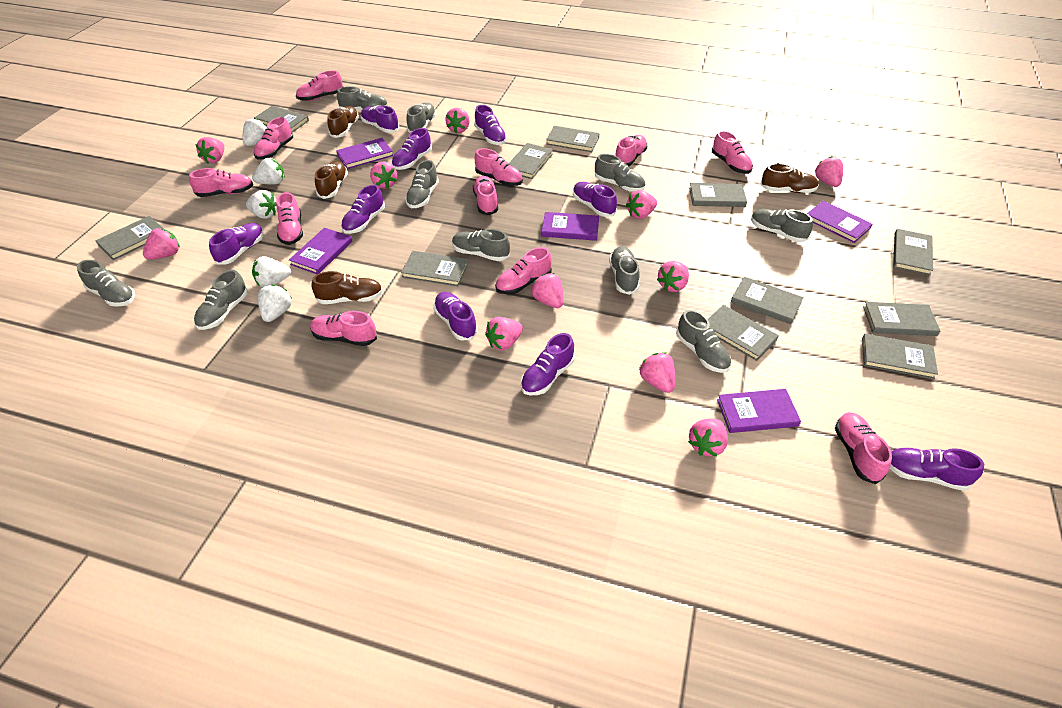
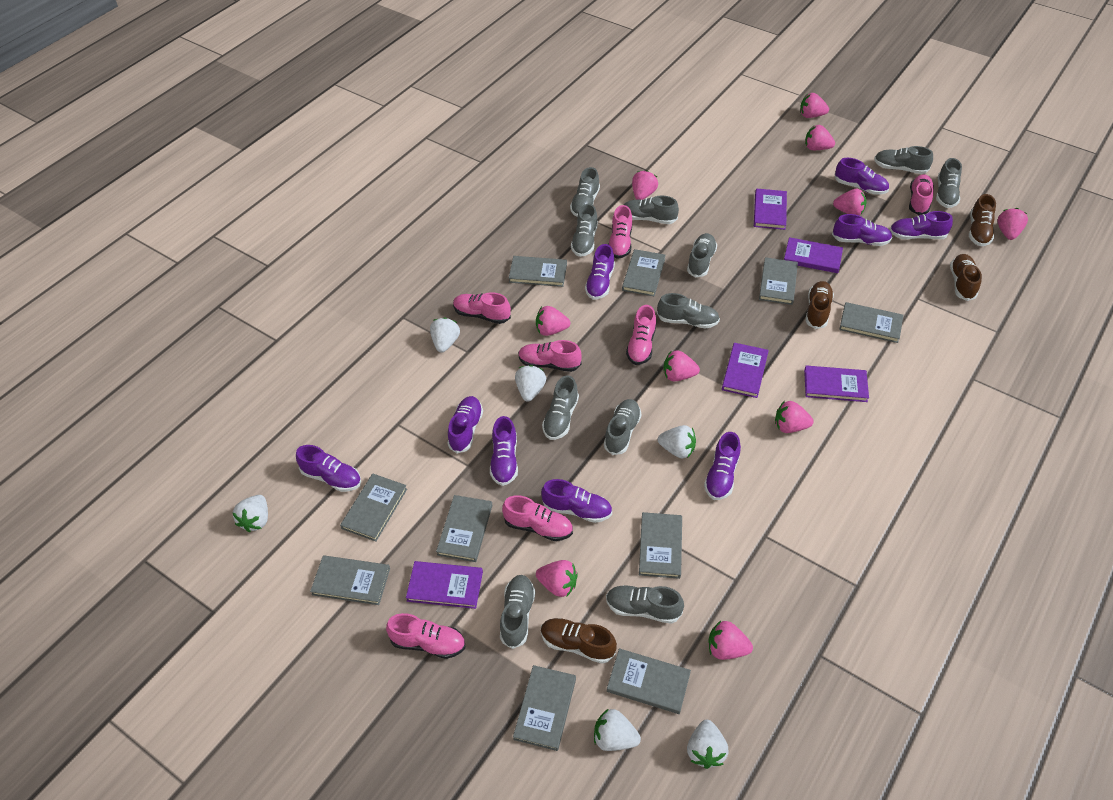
grey book: 11 -> 10
grey shoe: 10 -> 11
pink shoe: 11 -> 7
pink strawberry: 11 -> 10
white strawberry: 5 -> 6

